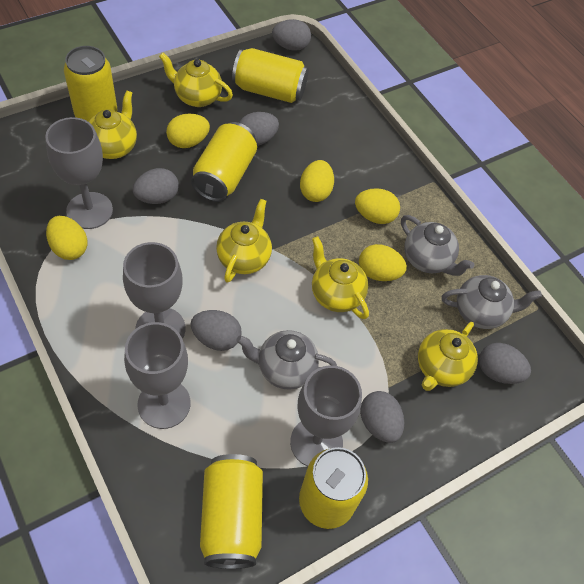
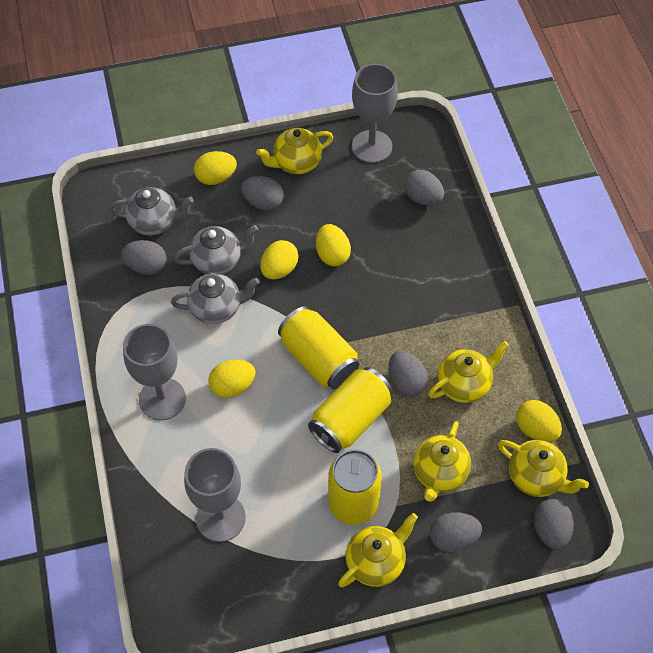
grey goblet: 4 -> 3
yellow can: 5 -> 3

